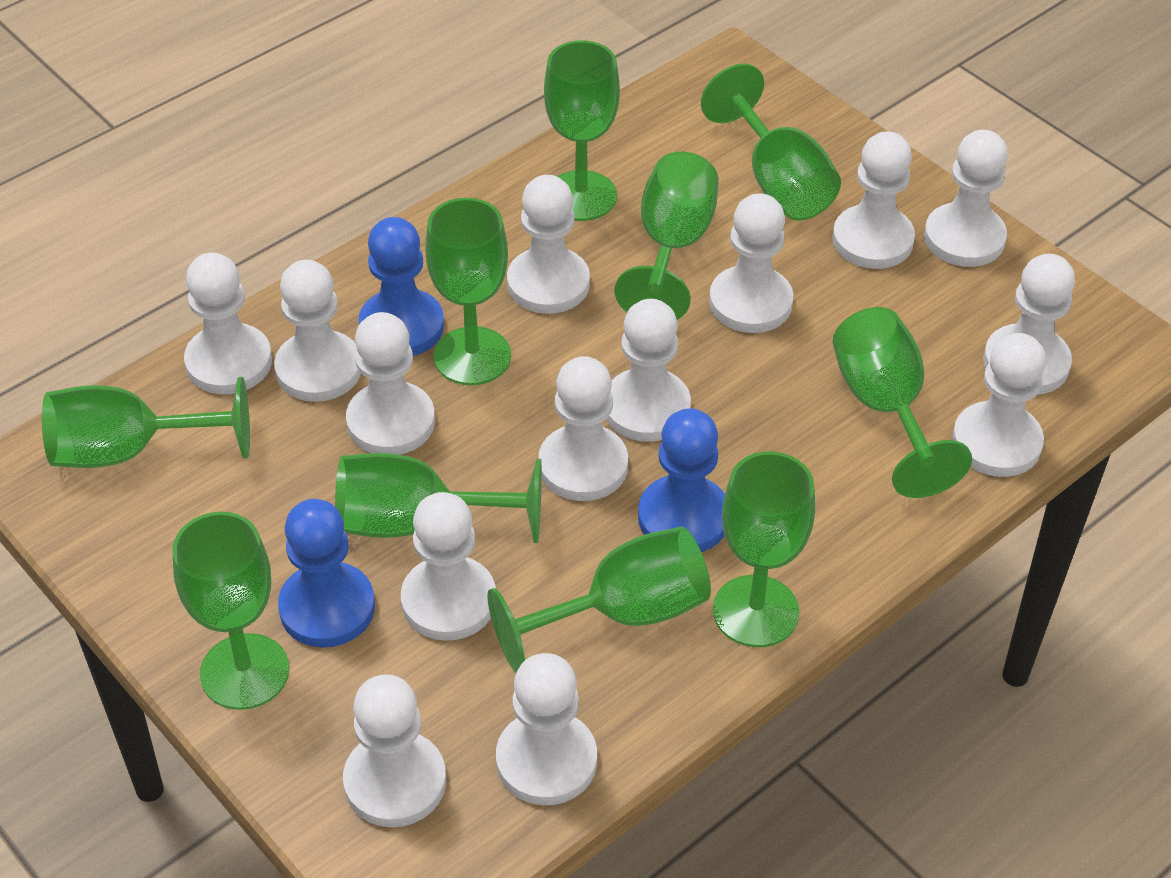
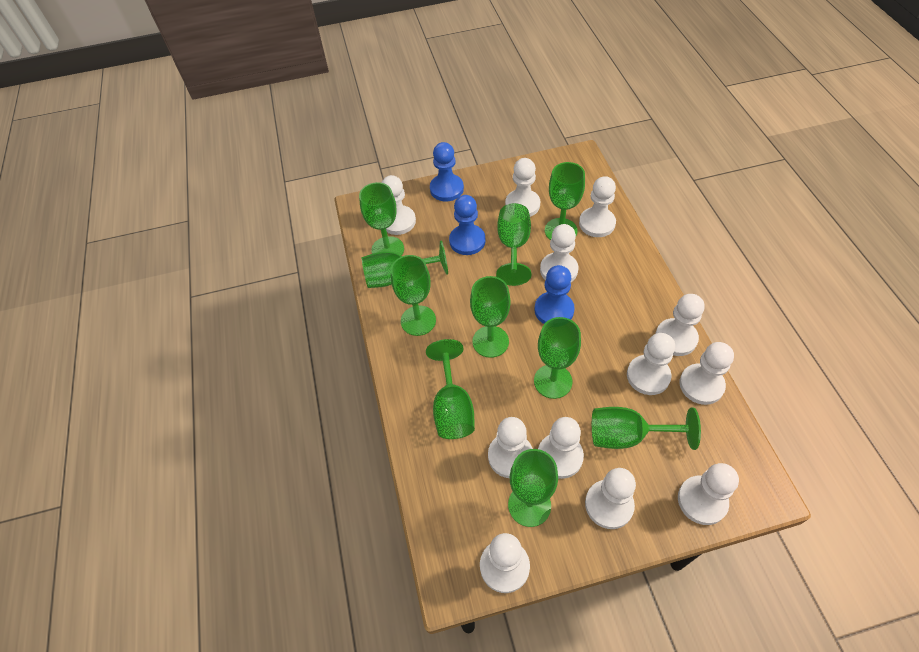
white pawn: 14 -> 12

